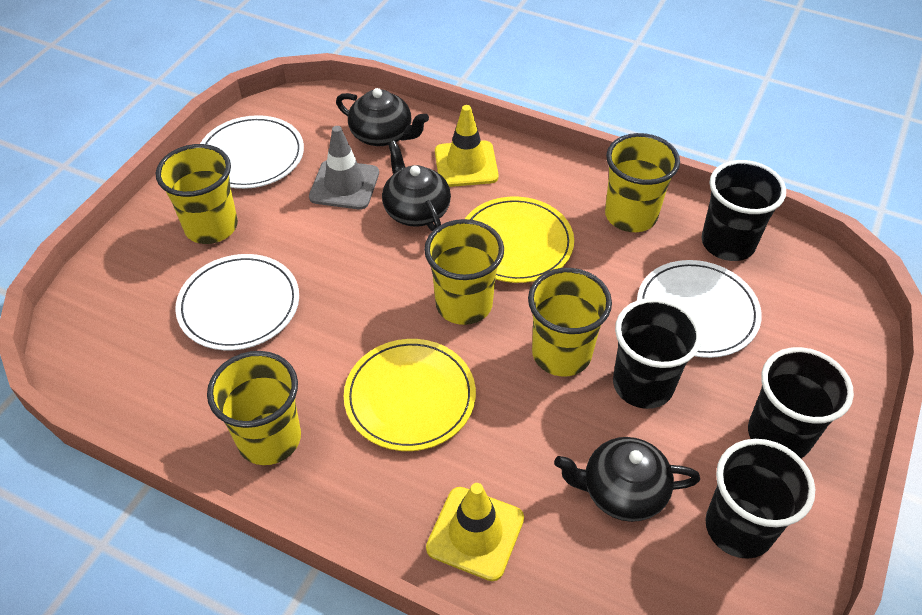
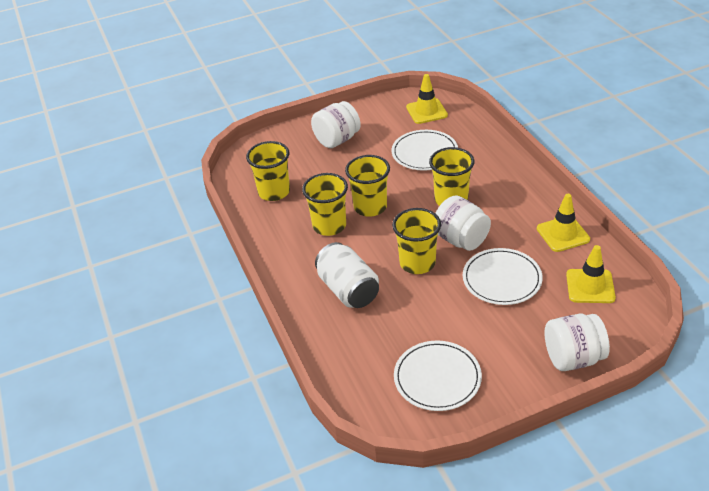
black cup: 4 -> 0
black teapot: 3 -> 0
grey traffic cone: 1 -> 0
white can: 0 -> 1
white jar: 0 -> 3
yellow plate: 2 -> 0
yellow traffic cone: 2 -> 3

